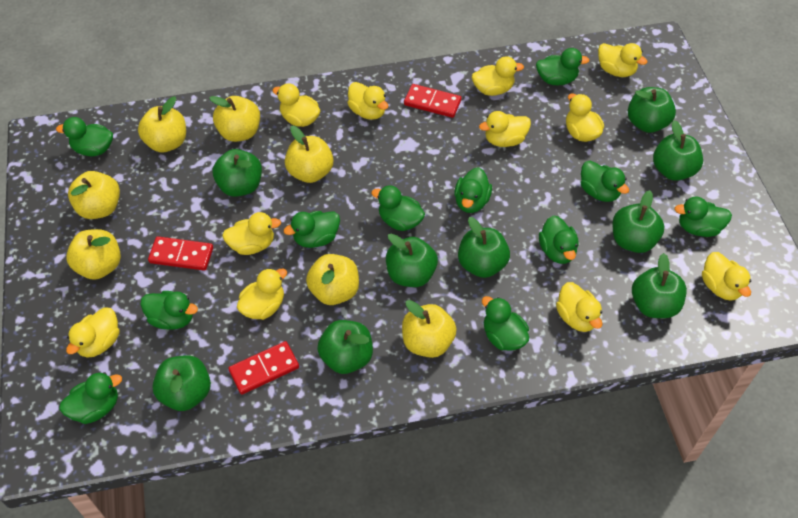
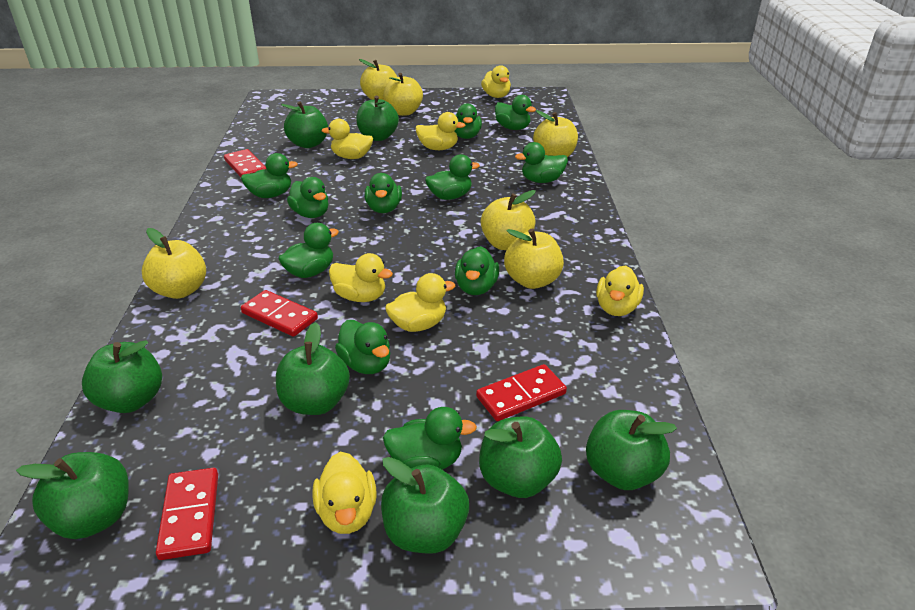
green apple: 9 -> 8
red domino: 3 -> 4
yellow apple: 7 -> 6
yellow duck: 11 -> 7

